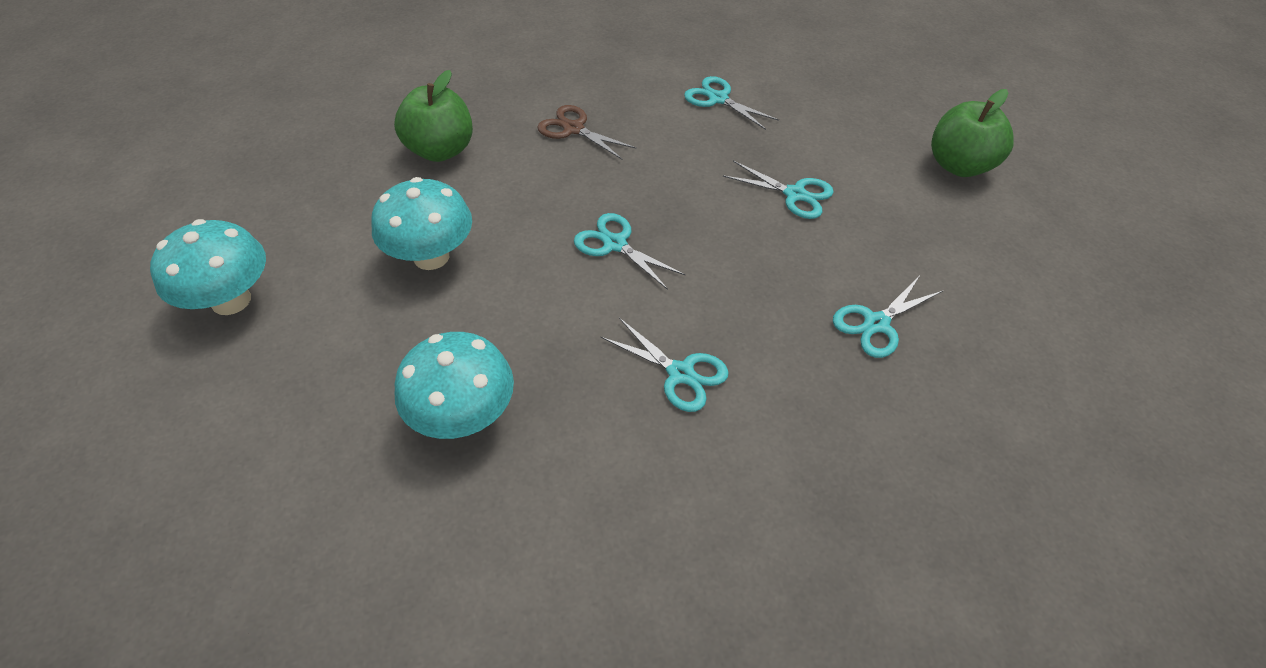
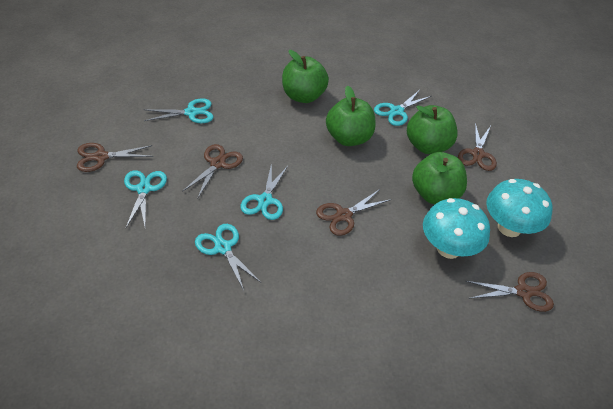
brown scissors: 1 -> 5
green apple: 2 -> 4
turquoise mushroom: 3 -> 2

